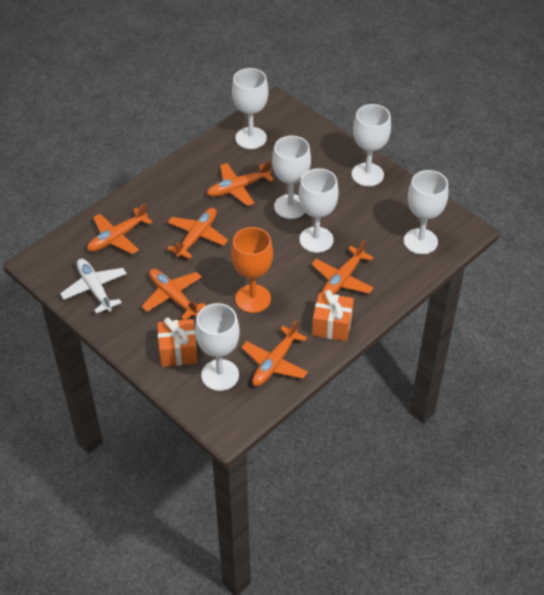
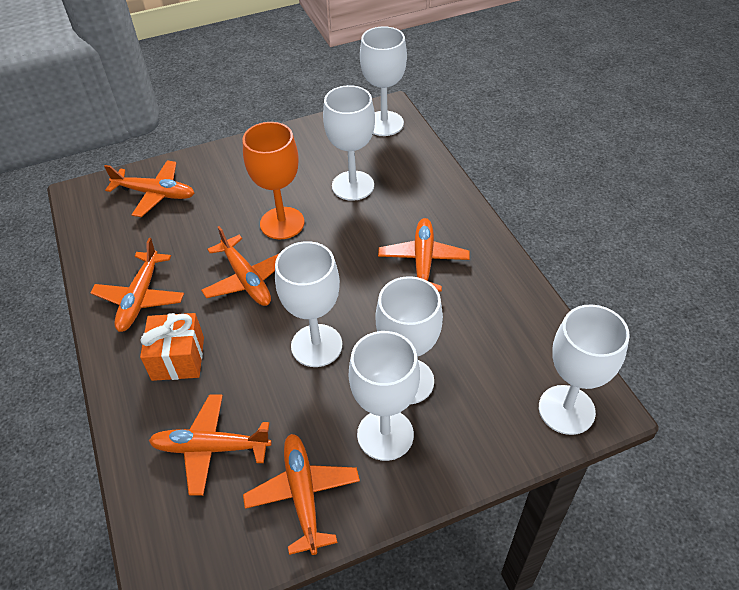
orange gift: 2 -> 1
white plane: 1 -> 0

